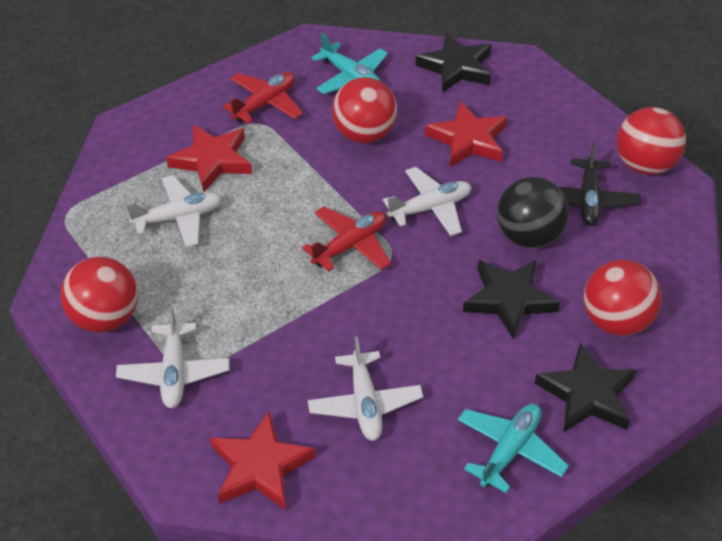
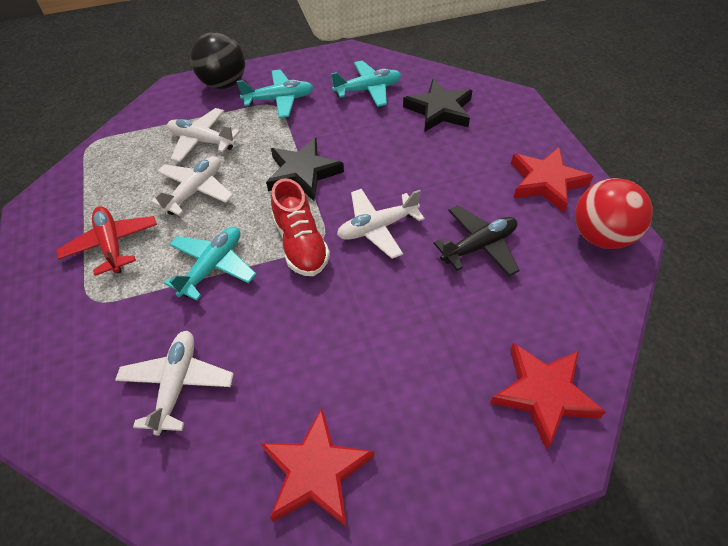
black star: 3 -> 2
red ball: 4 -> 1
red plane: 2 -> 1
red shoe: 0 -> 1
turquoise plane: 2 -> 3

